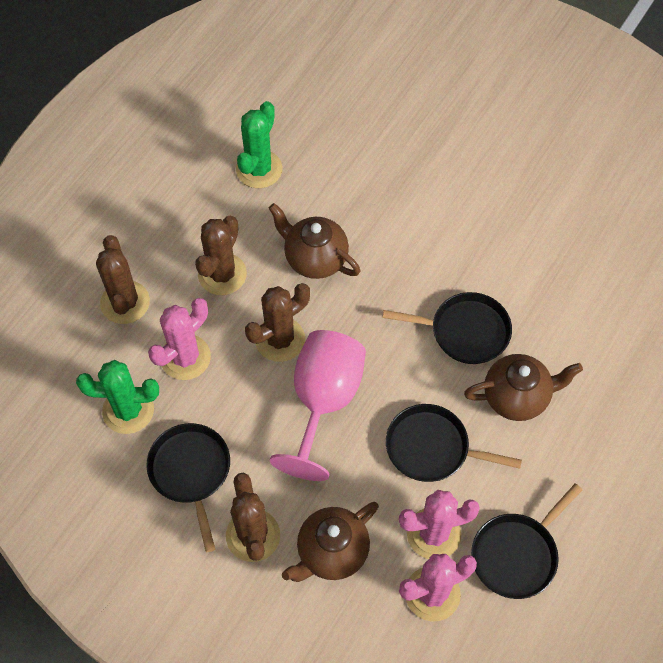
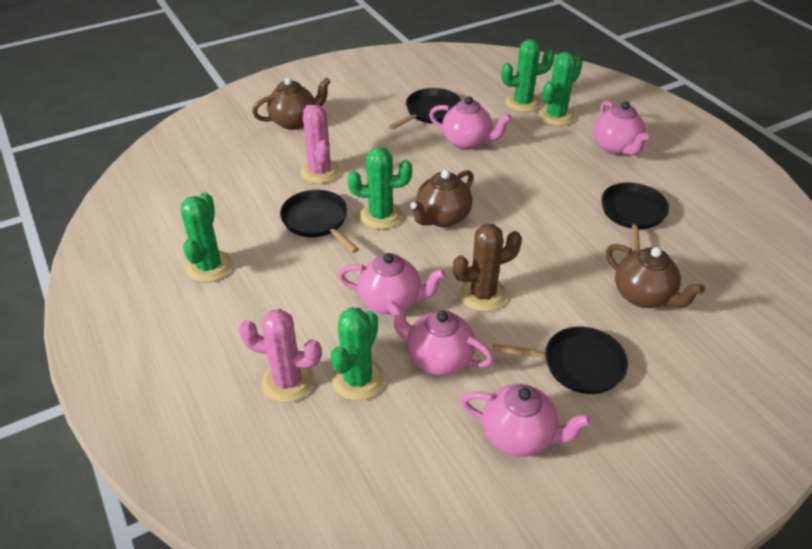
brown cactus: 4 -> 1
green cactus: 2 -> 5
pink cactus: 3 -> 2
pink goblet: 1 -> 0
pink teapot: 0 -> 5

